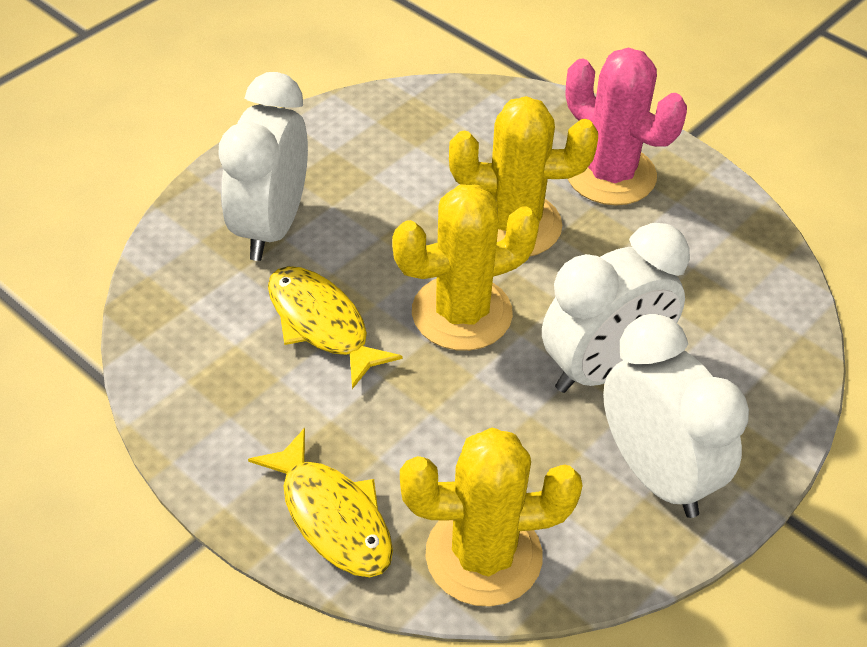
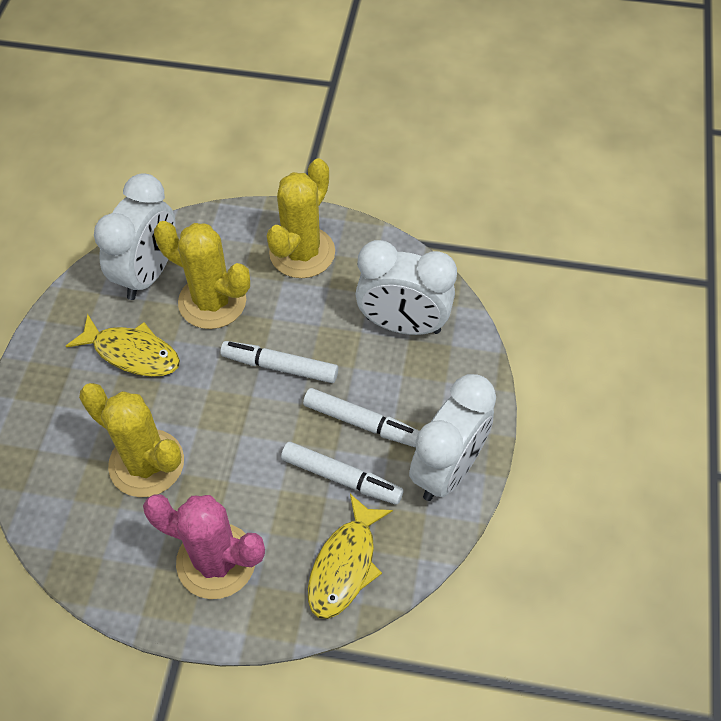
white marker: 0 -> 3

